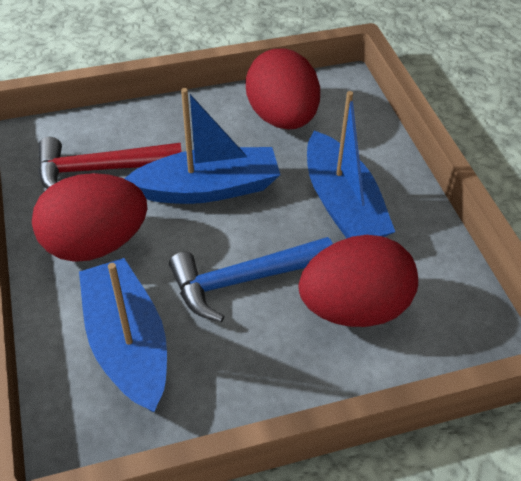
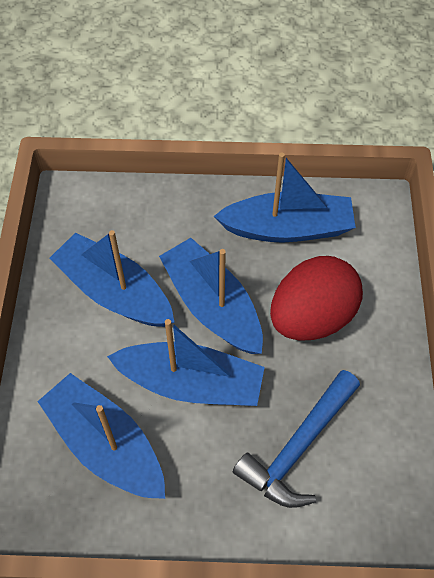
blue boat: 3 -> 5
red egg: 3 -> 1
red hammer: 1 -> 0

